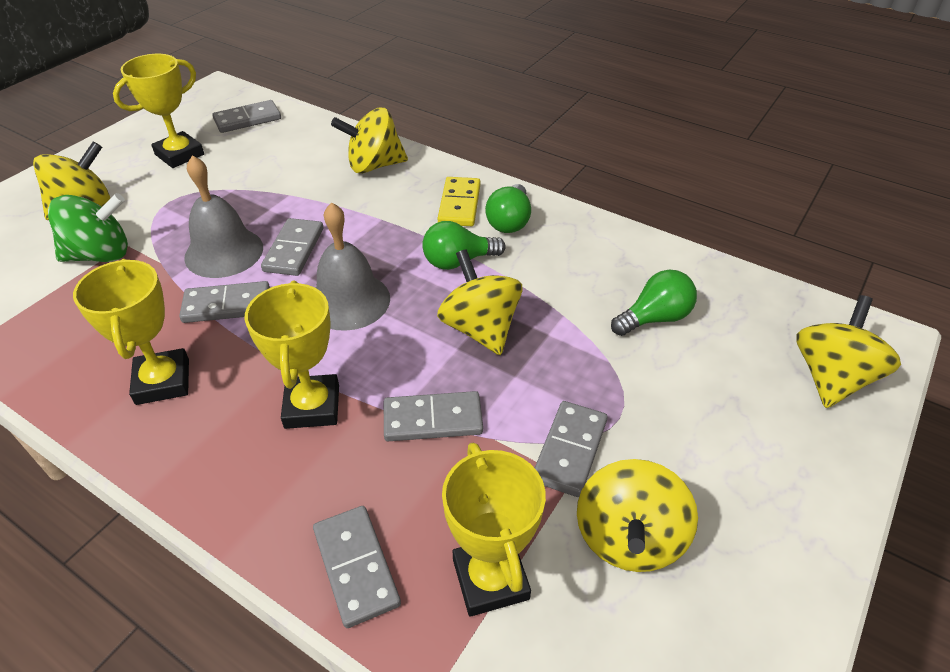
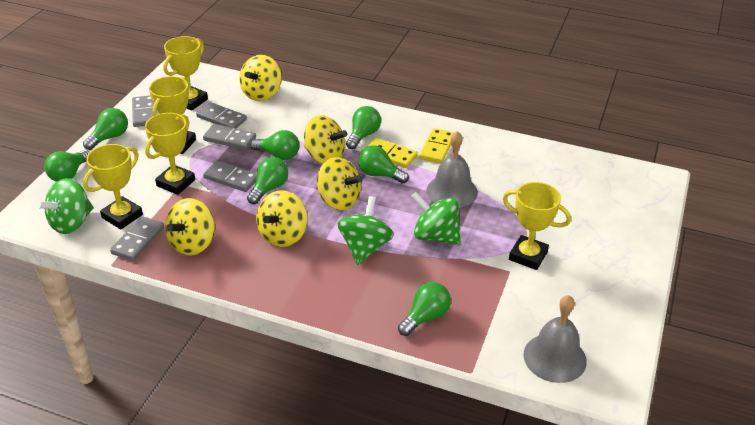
green light bulb: 3 -> 7
green spinning top: 1 -> 3
grey domino: 6 -> 5
yellow domino: 1 -> 2
yellow trophy: 4 -> 5

